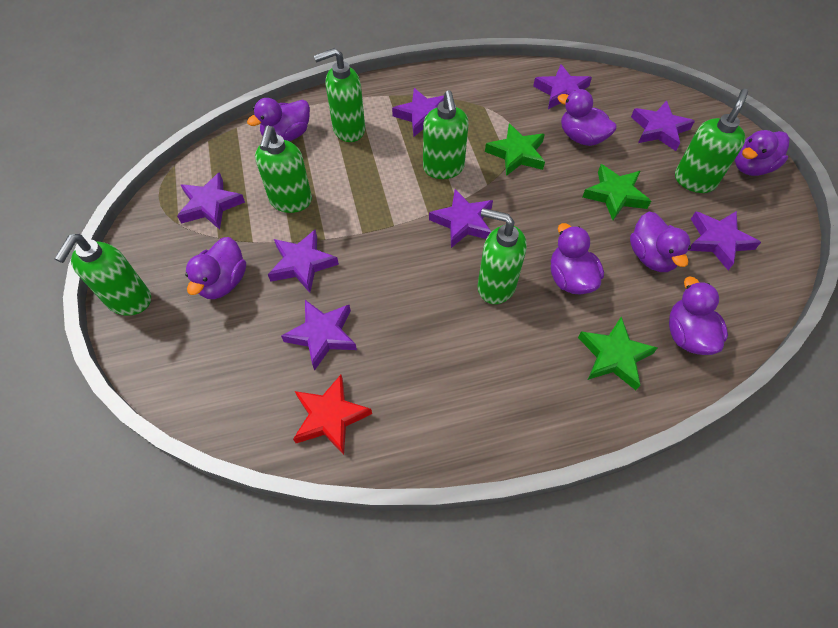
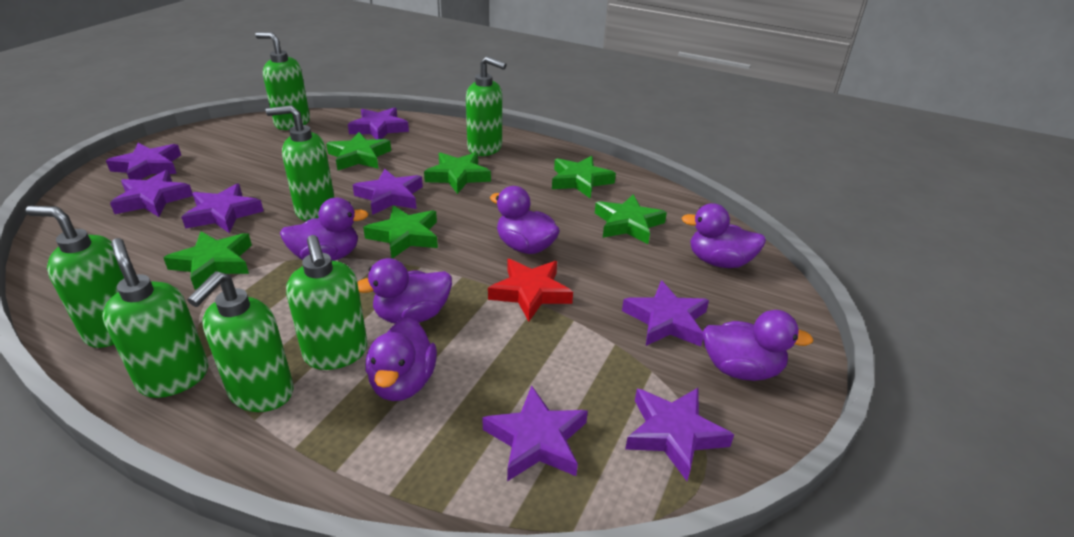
green soap dispenser: 6 -> 7
green star: 3 -> 6
purple duck: 7 -> 6

